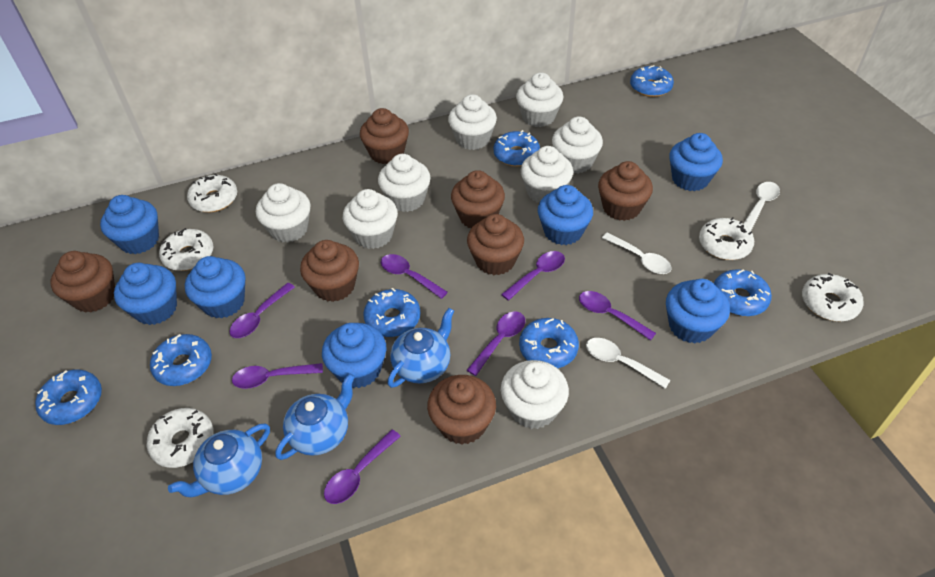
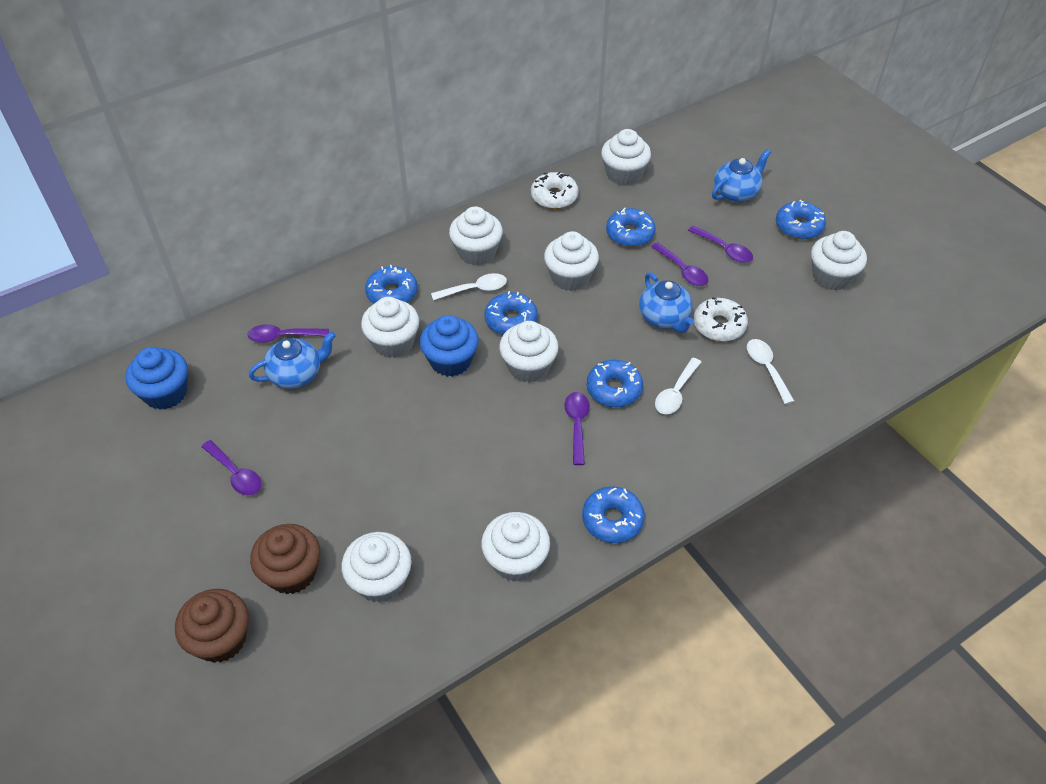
blue cupcake: 7 -> 2
blue donut: 7 -> 6
brown cupcake: 7 -> 2
purple spoon: 7 -> 5
white donut: 5 -> 2

